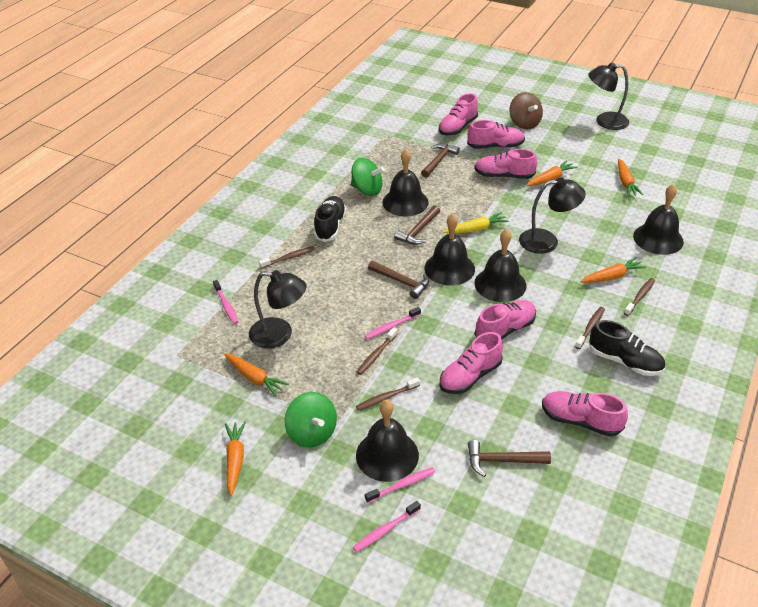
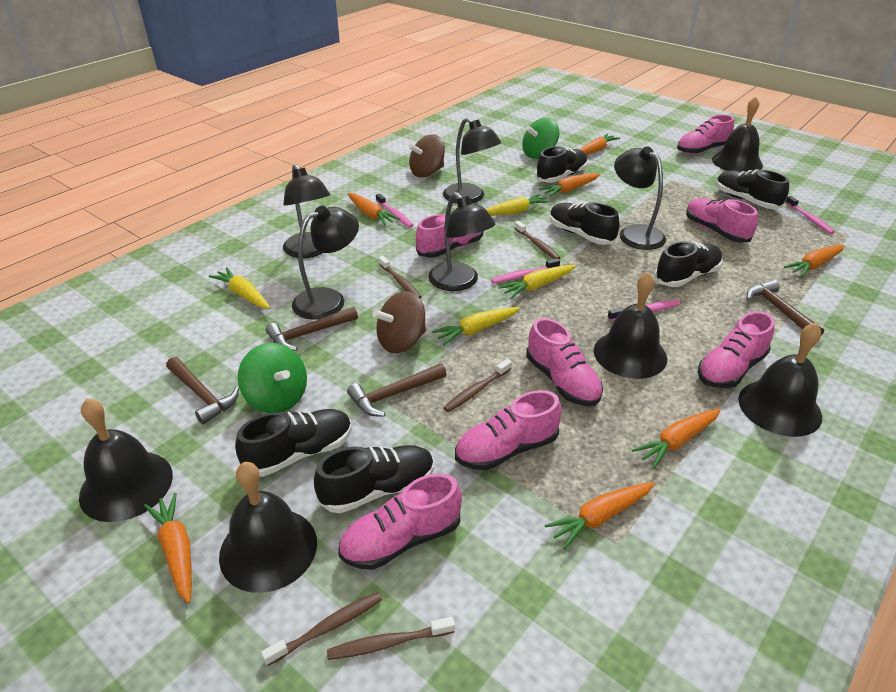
black lamp: 3 -> 5
black shoe: 2 -> 6
brown spinning top: 1 -> 2
orange carrot: 5 -> 7
pink shoe: 6 -> 7
yellow carrot: 1 -> 4

